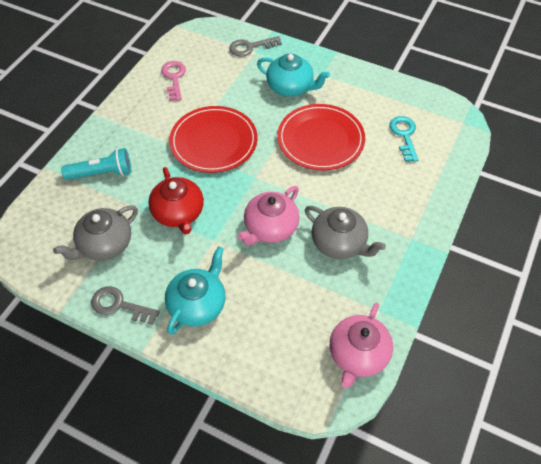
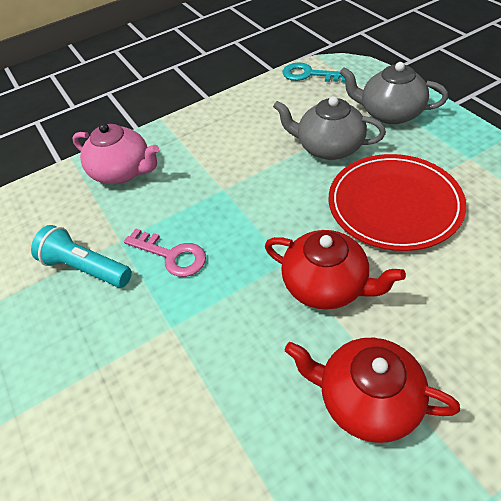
grey key: 2 -> 0
pink teapot: 2 -> 1
red plate: 2 -> 1
red teapot: 1 -> 2
turquoise teapot: 2 -> 0

